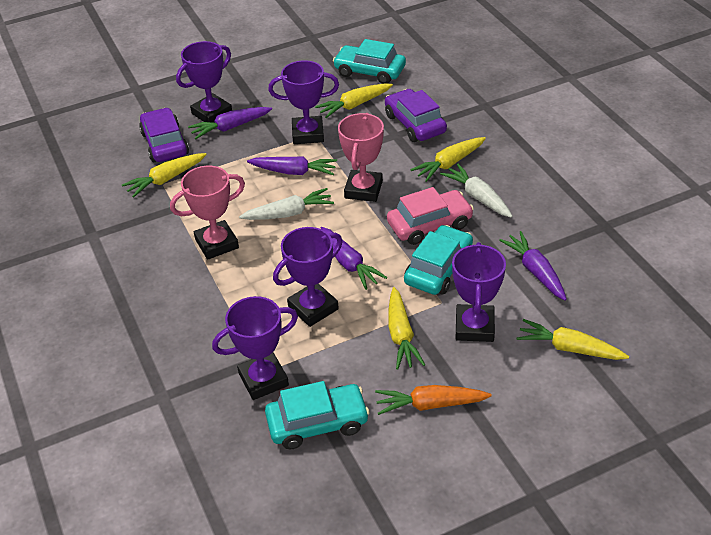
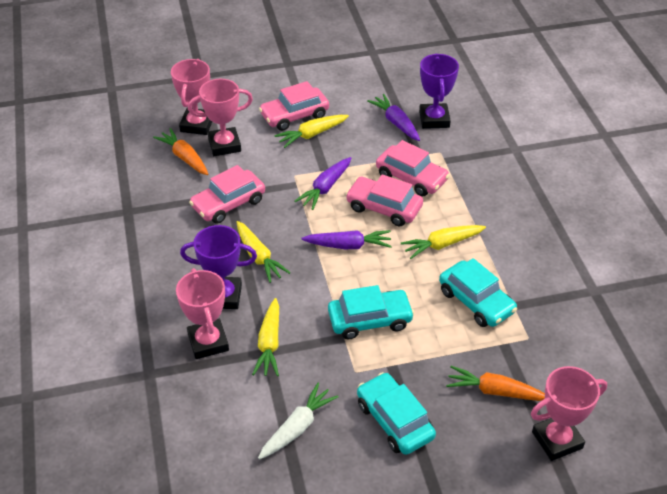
orange carrot: 1 -> 2
pink car: 1 -> 4
pink trophy: 2 -> 4
purple car: 2 -> 0
purple carrot: 4 -> 3
purple trophy: 5 -> 2
white carrot: 2 -> 1
yellow carrot: 5 -> 4

